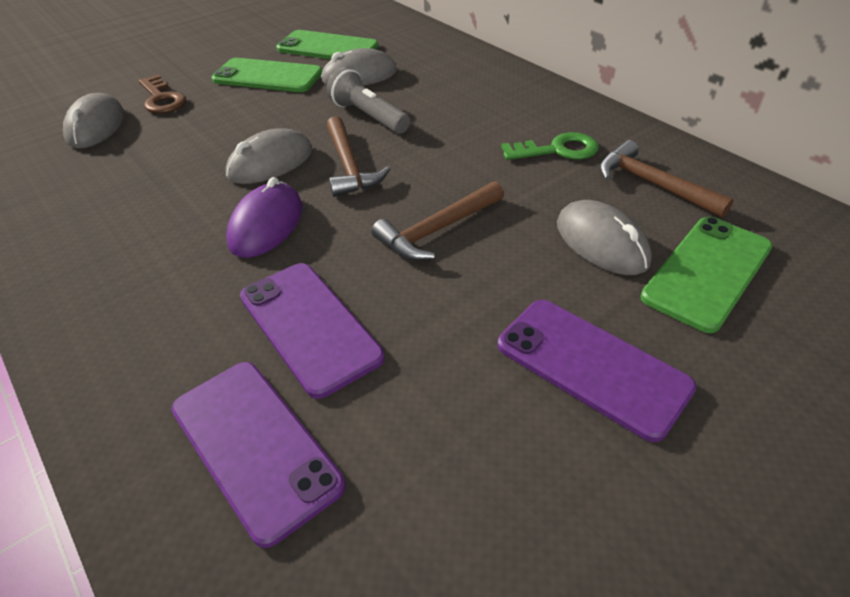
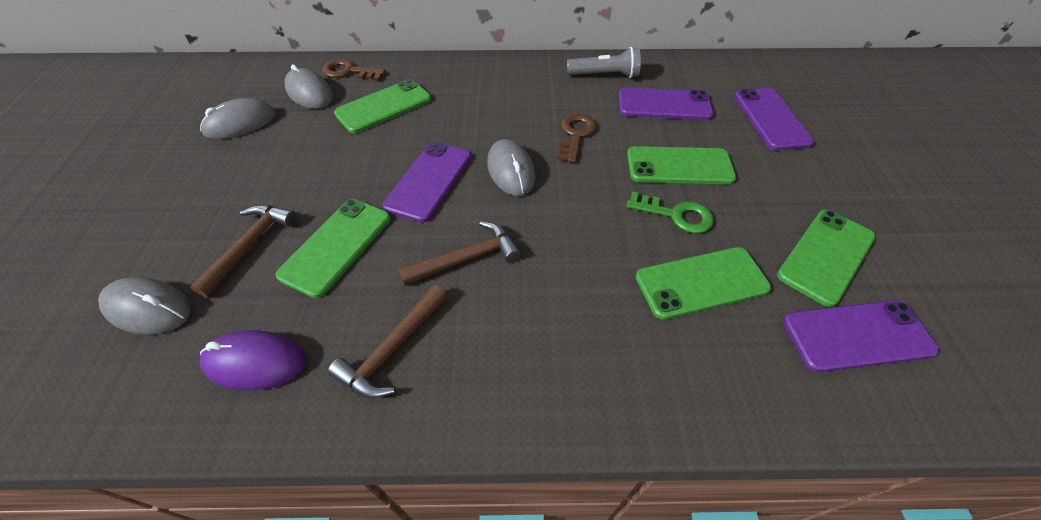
brown key: 1 -> 2
green phone: 3 -> 5
purple phone: 3 -> 4

